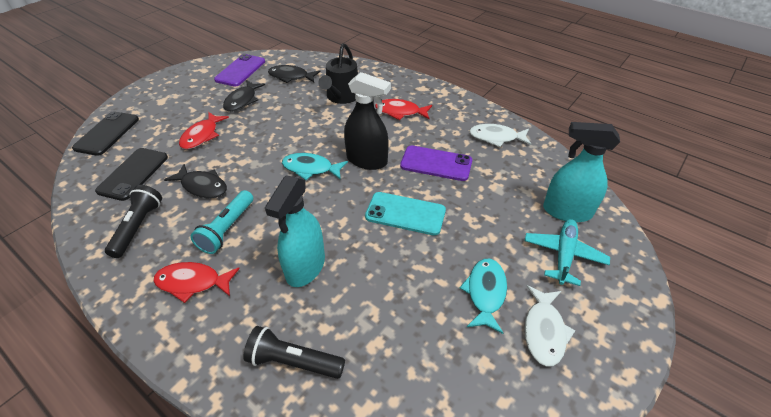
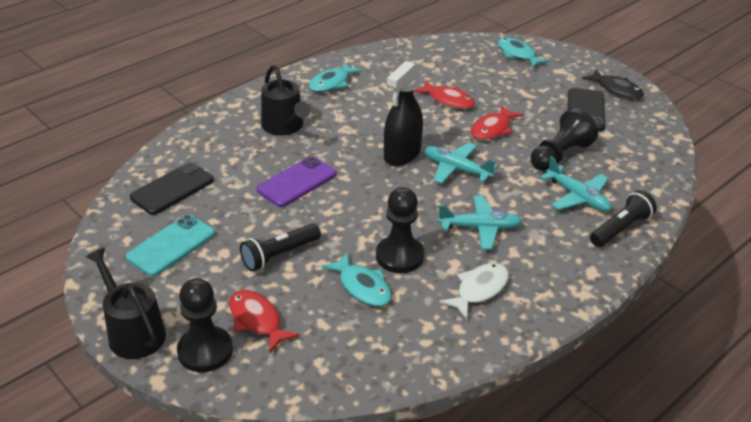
black fish: 3 -> 1
black pawn: 0 -> 3
black watering can: 1 -> 2
purple phone: 2 -> 1
turquoise fish: 2 -> 3
turquoise flashlight: 1 -> 0
turquoise plane: 1 -> 3
turquoise spray bottle: 2 -> 0
white fish: 2 -> 1

